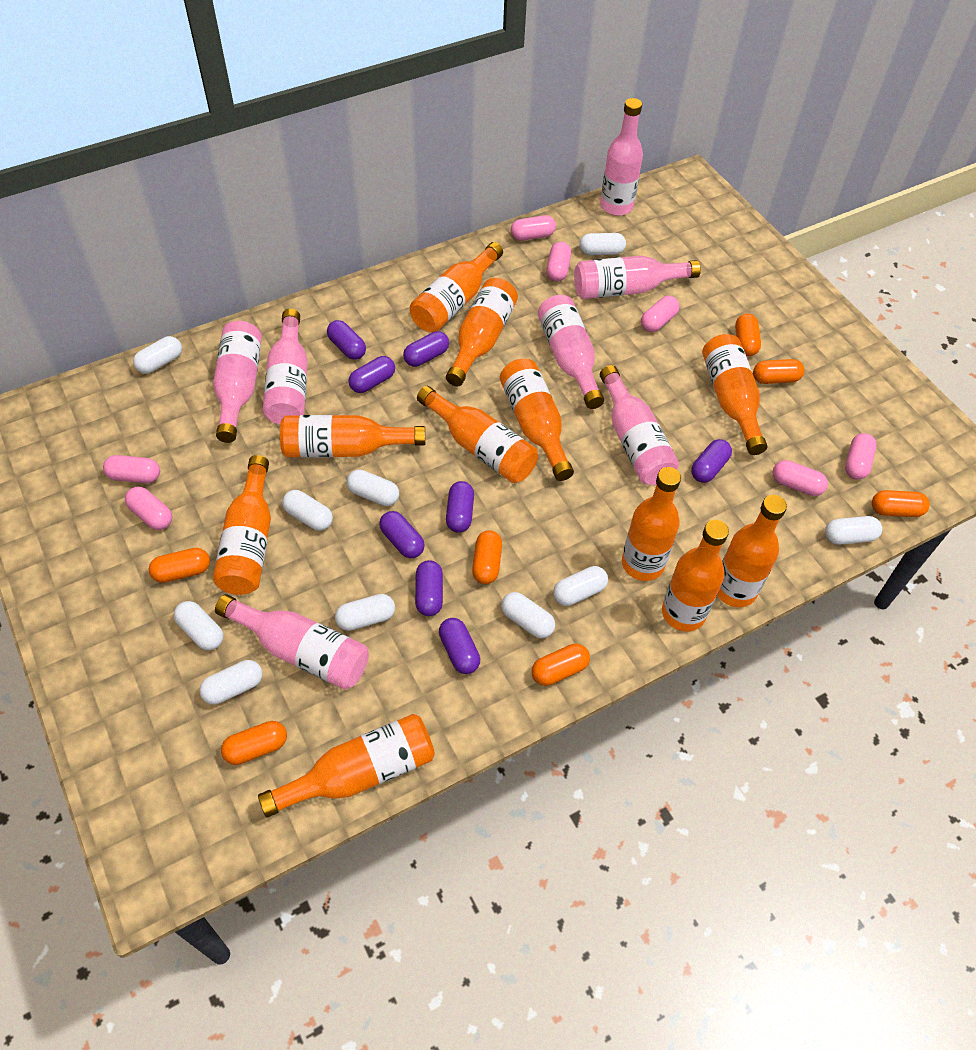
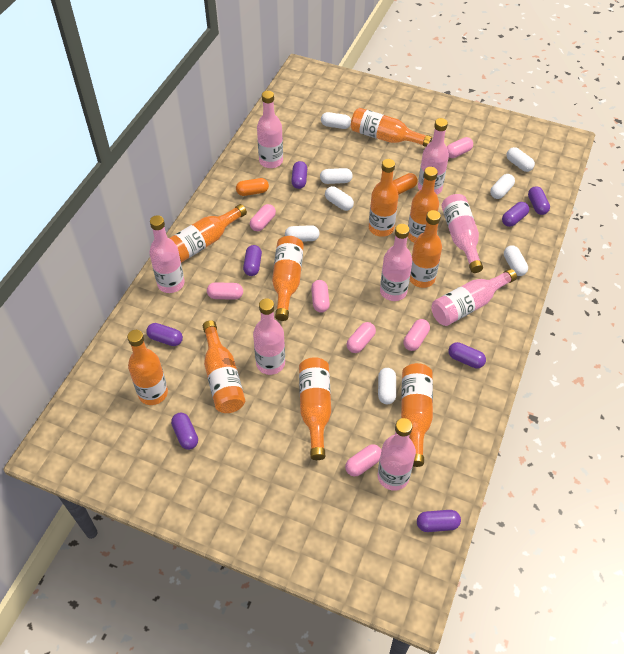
orange bottle: 11 -> 10
orange capsule: 7 -> 2
pink bottle: 7 -> 8
white capsule: 10 -> 8

